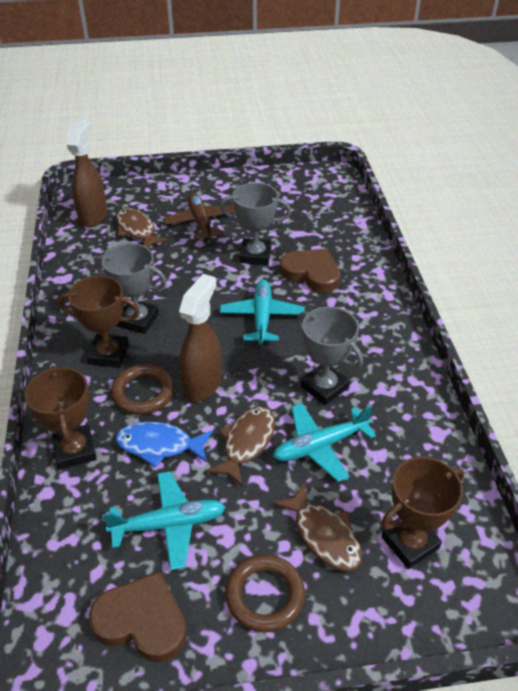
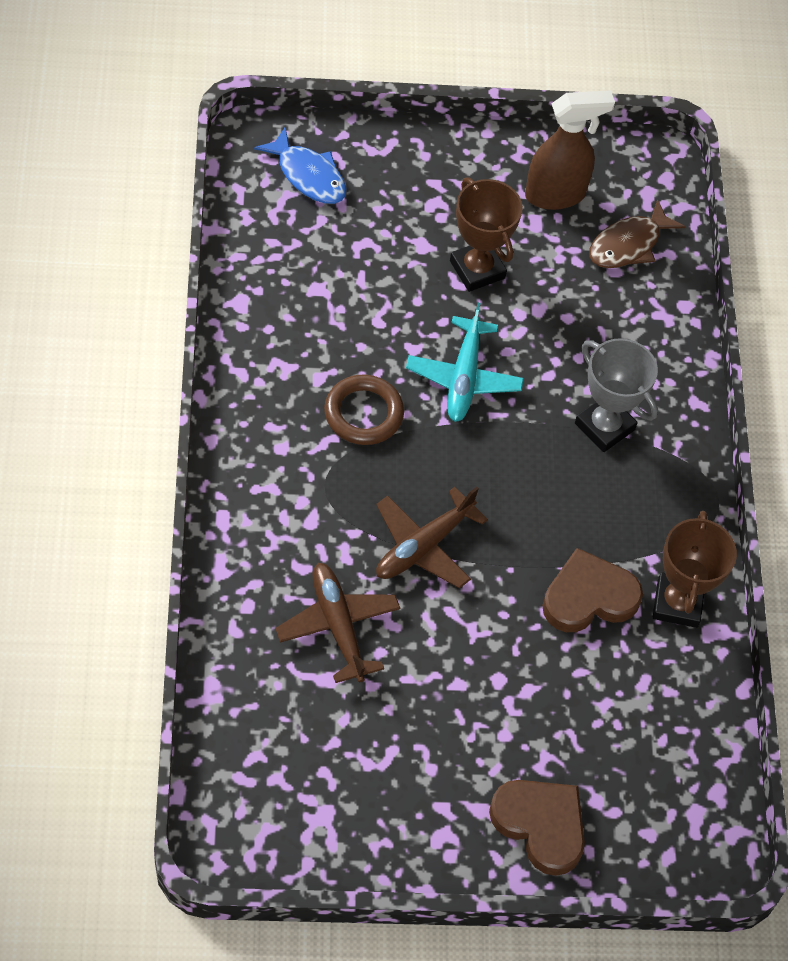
brown fish: 3 -> 1
brown plane: 1 -> 2
brown ring: 2 -> 1
brown spray bottle: 2 -> 1
brown trophy: 3 -> 2
grey trophy: 3 -> 1
turquoise plane: 3 -> 1

